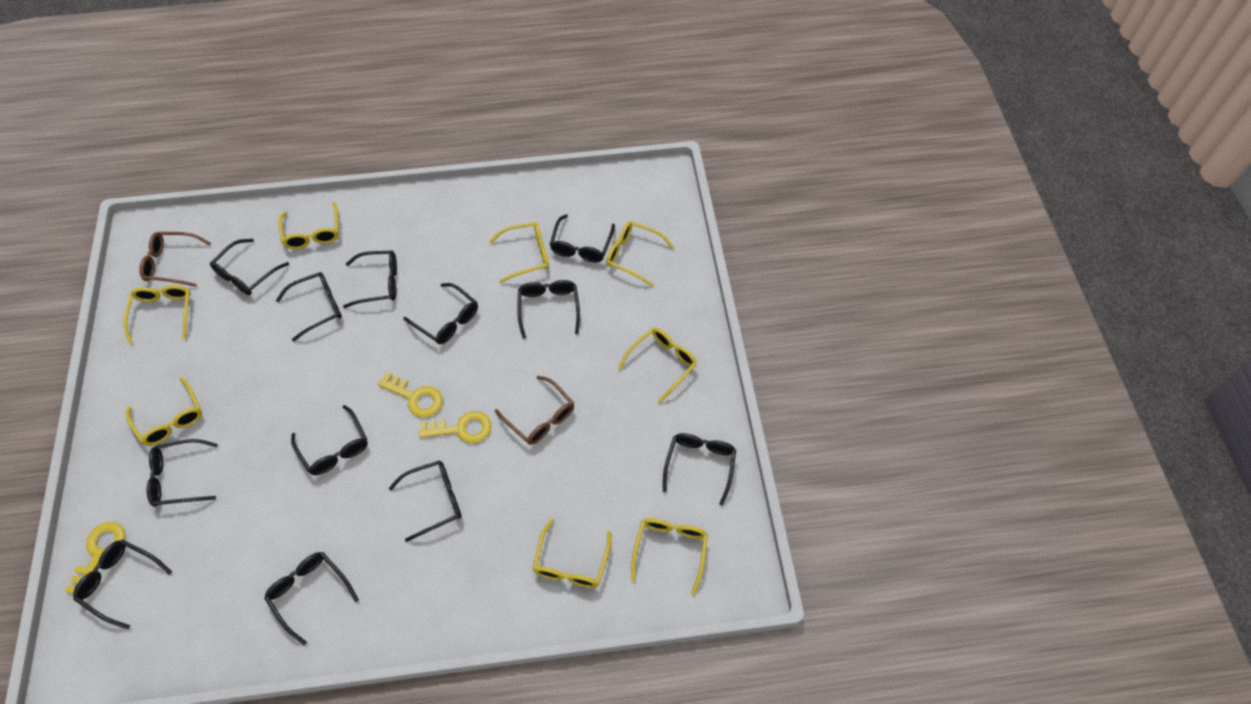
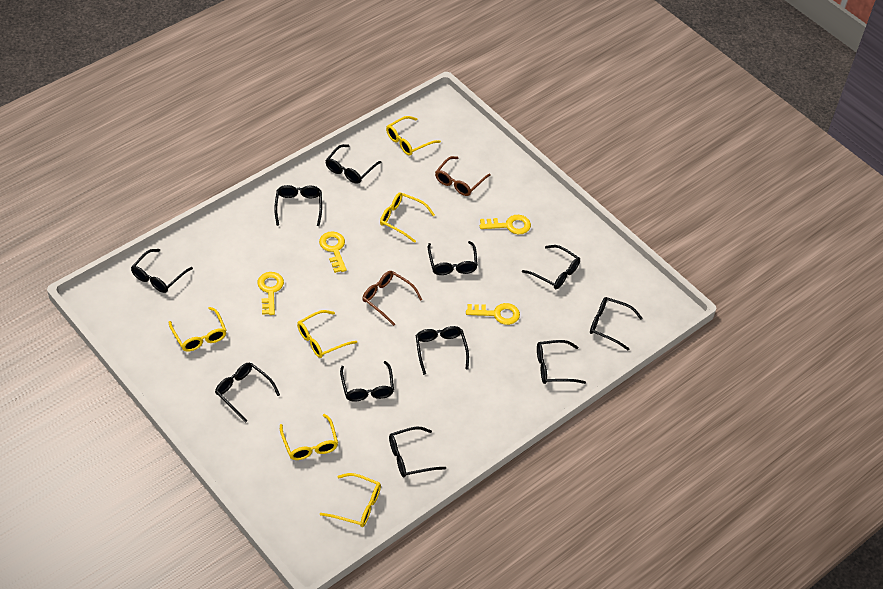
black glasses: 12 -> 11
yellow glasses: 8 -> 6
yellow key: 3 -> 4

